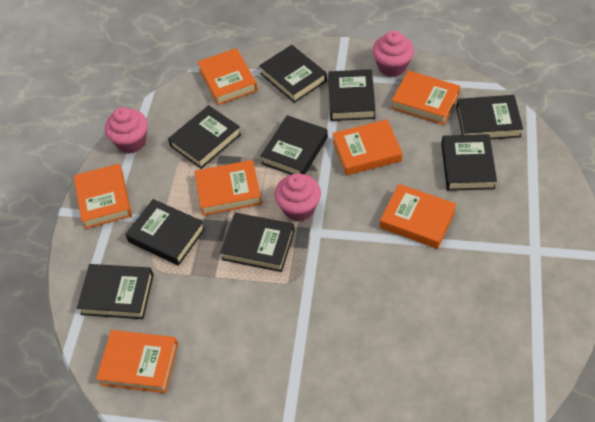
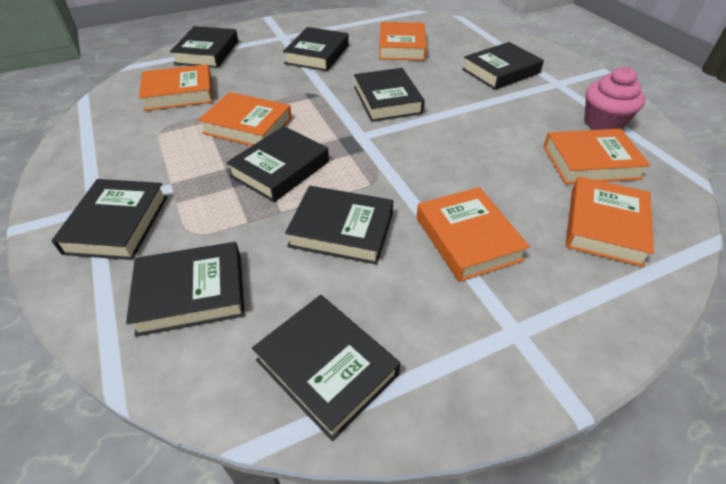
orange book: 7 -> 6
pink cupcake: 3 -> 1

